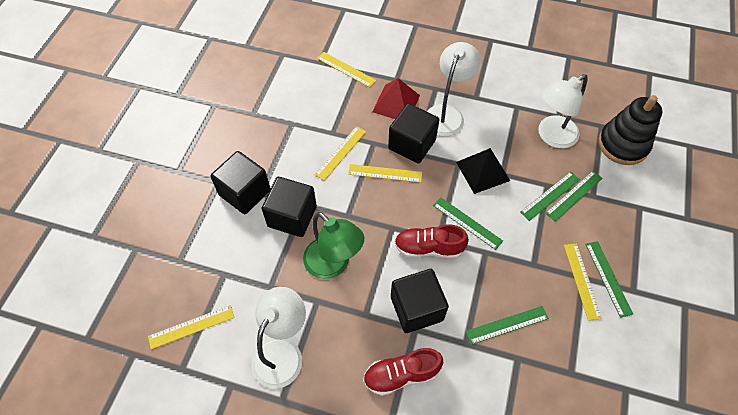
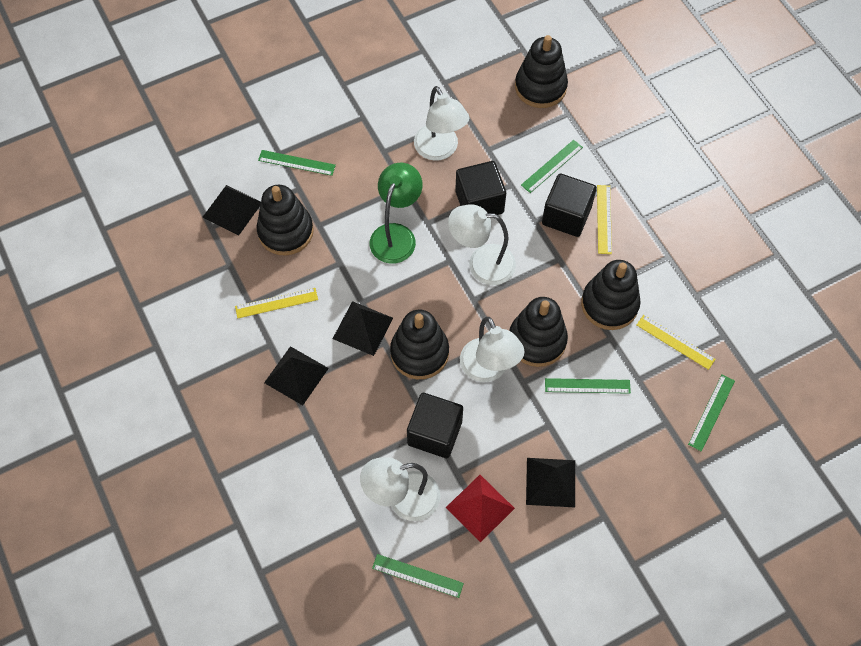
black cube: 4 -> 3
black pyramid: 1 -> 4
black stacking toy: 1 -> 5
red shoe: 2 -> 0
white lamp: 3 -> 4
yellow ruler: 5 -> 3

